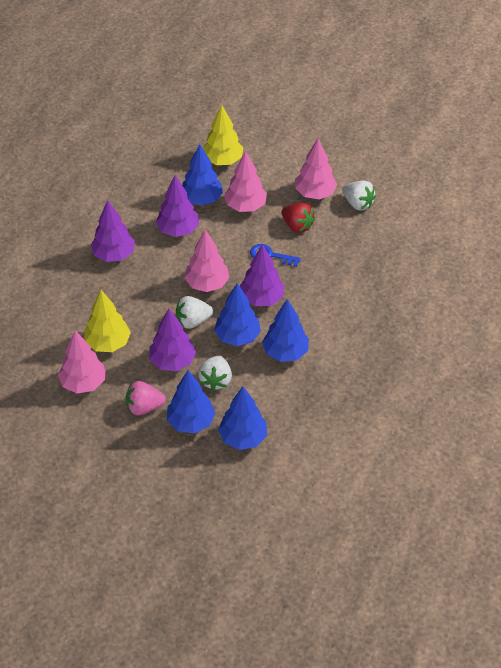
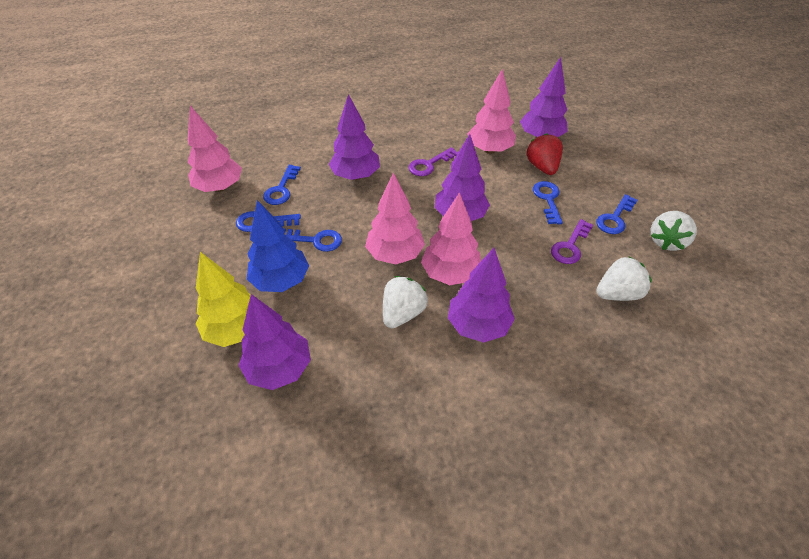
blue key: 1 -> 5
blue tree: 5 -> 1
pink strawberry: 1 -> 0
purple key: 0 -> 2
purple tree: 4 -> 5
yellow tree: 2 -> 1

